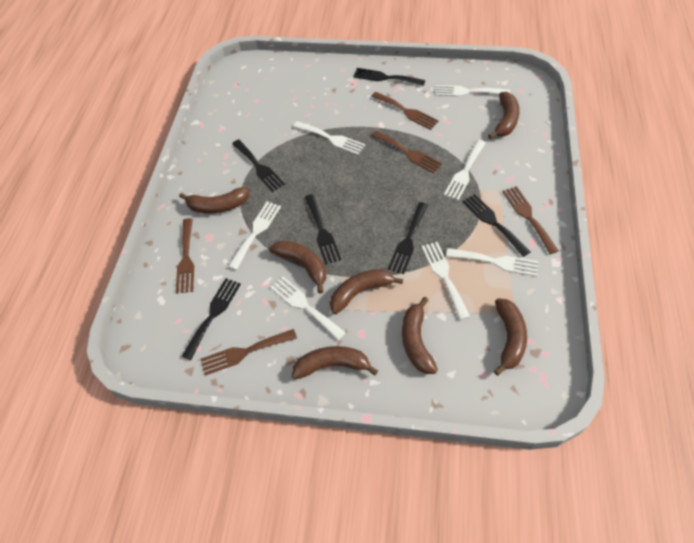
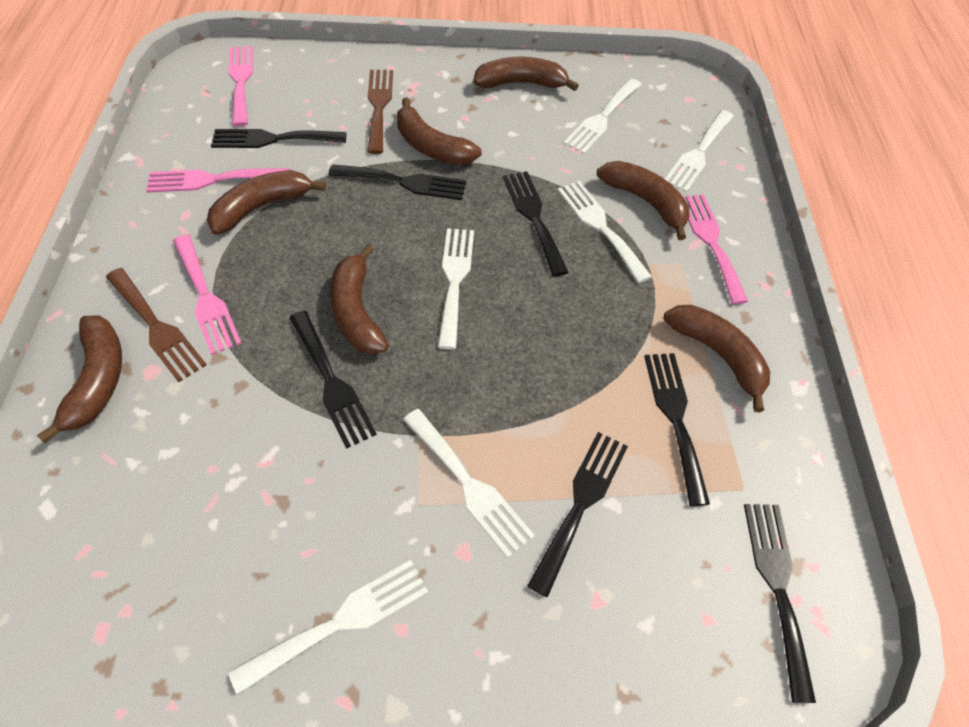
black fork: 6 -> 7
brown fork: 5 -> 2
pink fork: 0 -> 4
white fork: 7 -> 6

